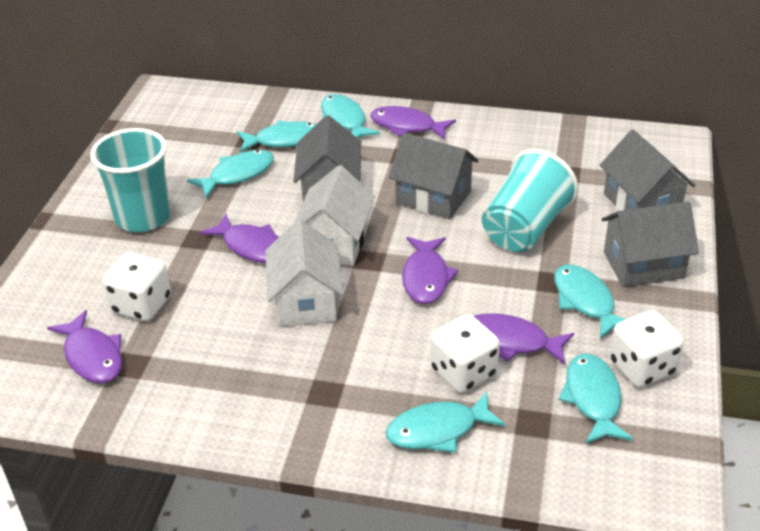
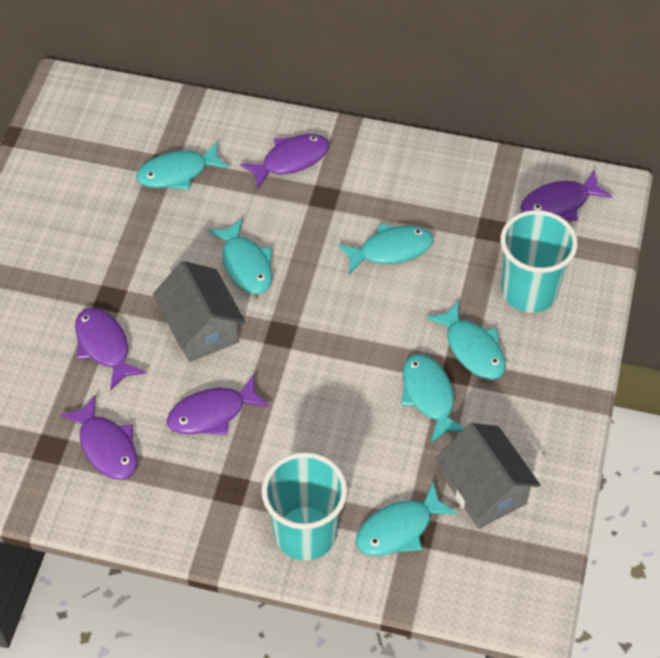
grey house: 4 -> 2
white dice: 3 -> 0
white house: 2 -> 0

